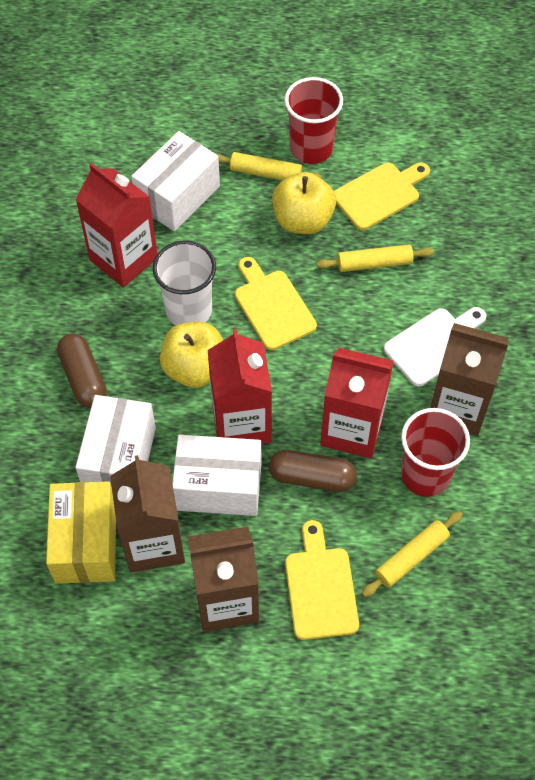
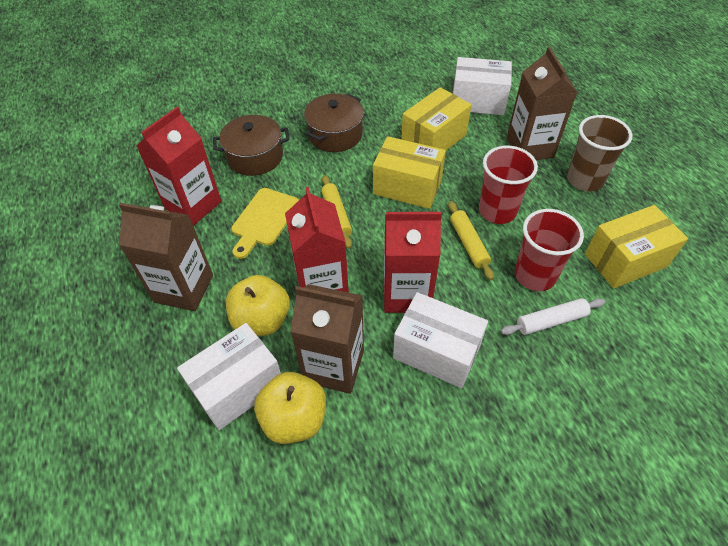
brown capsule: 2 -> 0
brown cup: 0 -> 1
brown pot: 0 -> 2
white cup: 1 -> 0
white cutting board: 1 -> 0
white rolling pin: 0 -> 1
yellow box: 1 -> 3
yellow cutting board: 3 -> 1
yellow rolling pin: 3 -> 2

